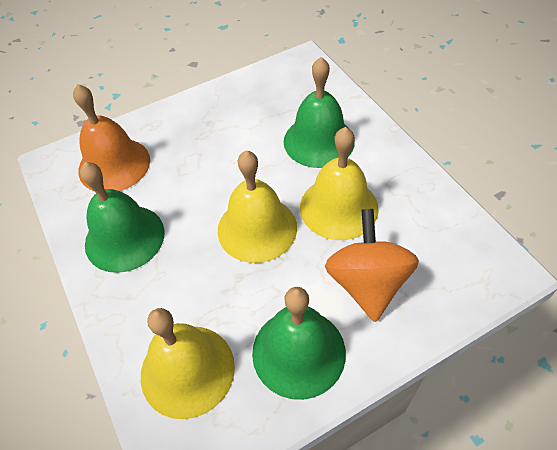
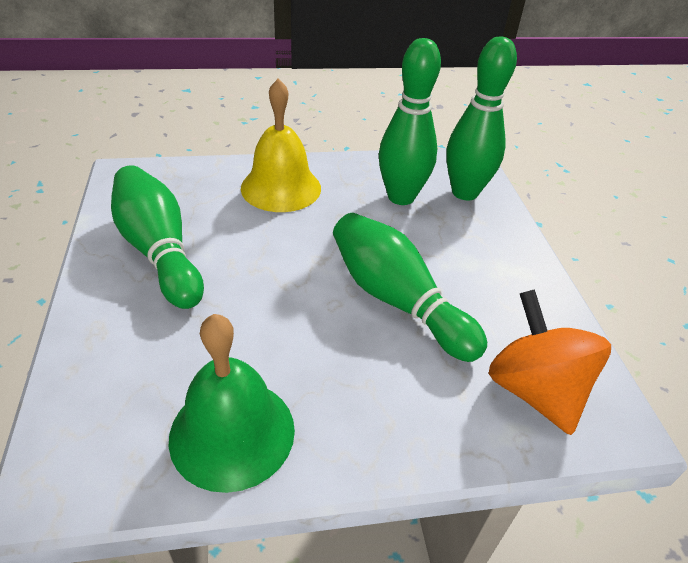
green bell: 3 -> 1
green bowling pin: 0 -> 4
orange bell: 1 -> 0
yellow bell: 3 -> 1

